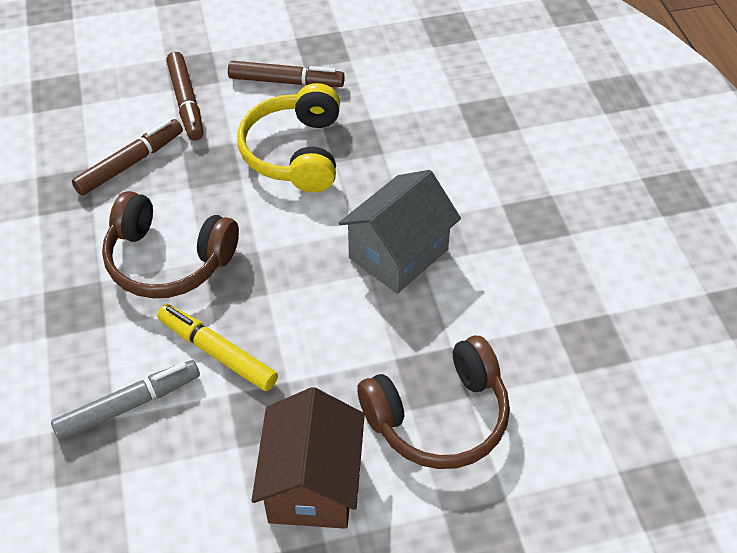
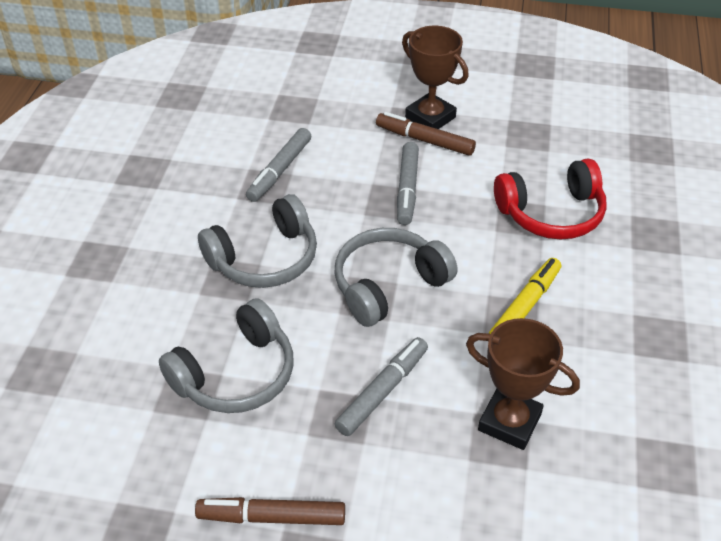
brown headphones: 2 -> 0
brown house: 1 -> 0
brown marker: 3 -> 2
brown trophy: 0 -> 2
grey headphones: 0 -> 3
grey house: 1 -> 0
grey marker: 1 -> 3
red headphones: 0 -> 1
yellow headphones: 1 -> 0

